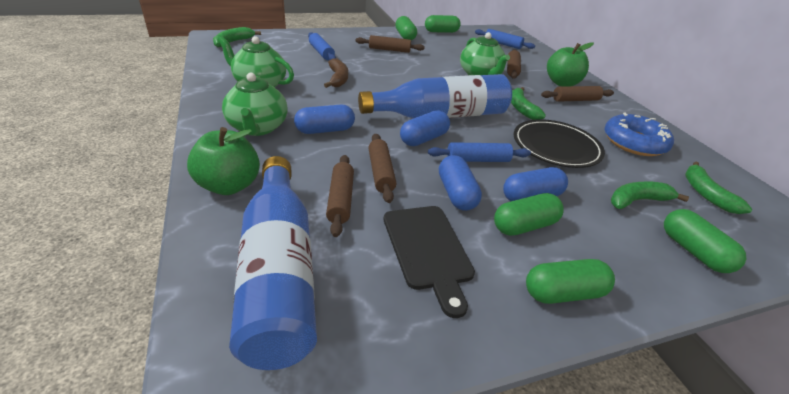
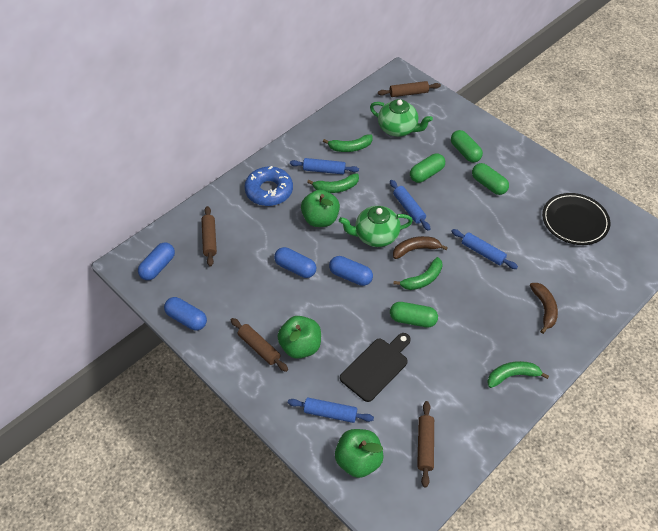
blue bottle: 2 -> 0
blue rolling pin: 3 -> 4
brown banana: 1 -> 2
brown rolling pin: 5 -> 4
green apple: 2 -> 3
green capsule: 5 -> 4
green teapot: 3 -> 2

